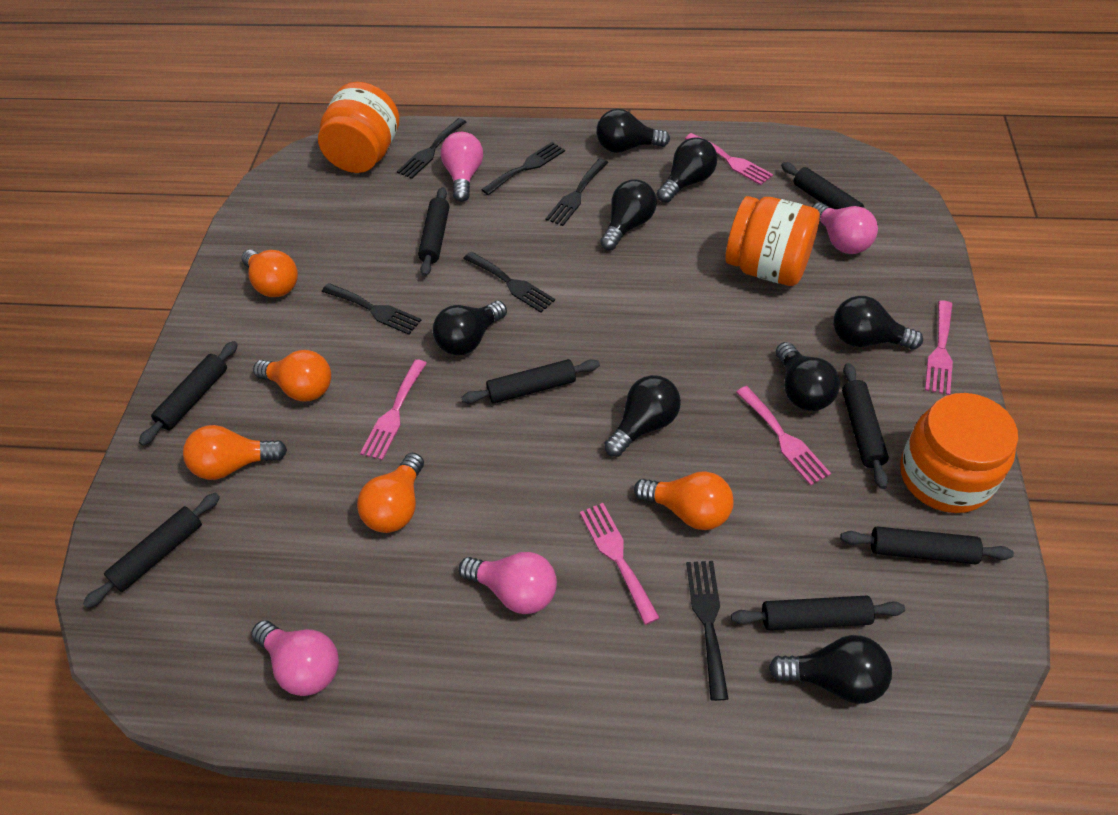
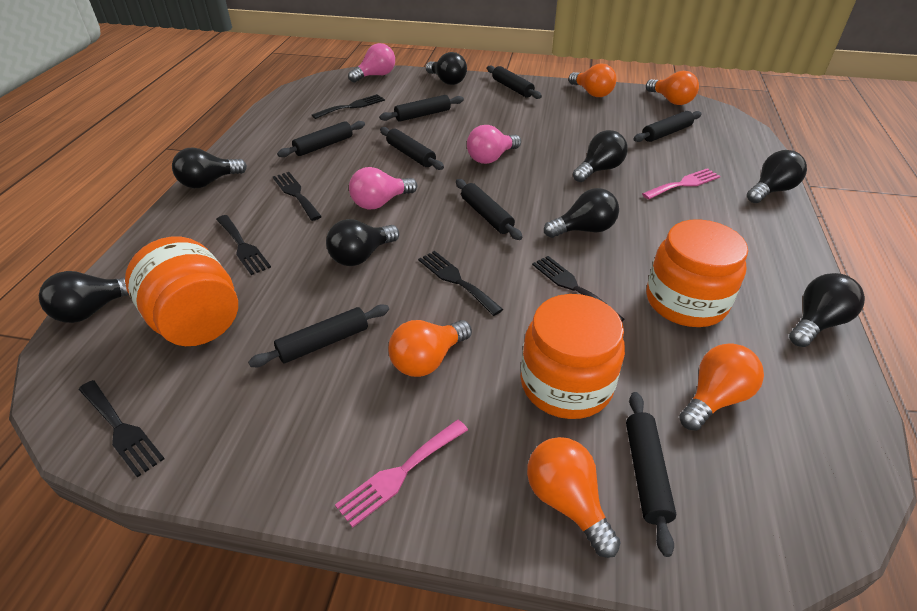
pink fork: 5 -> 2
pink light bulb: 4 -> 3

